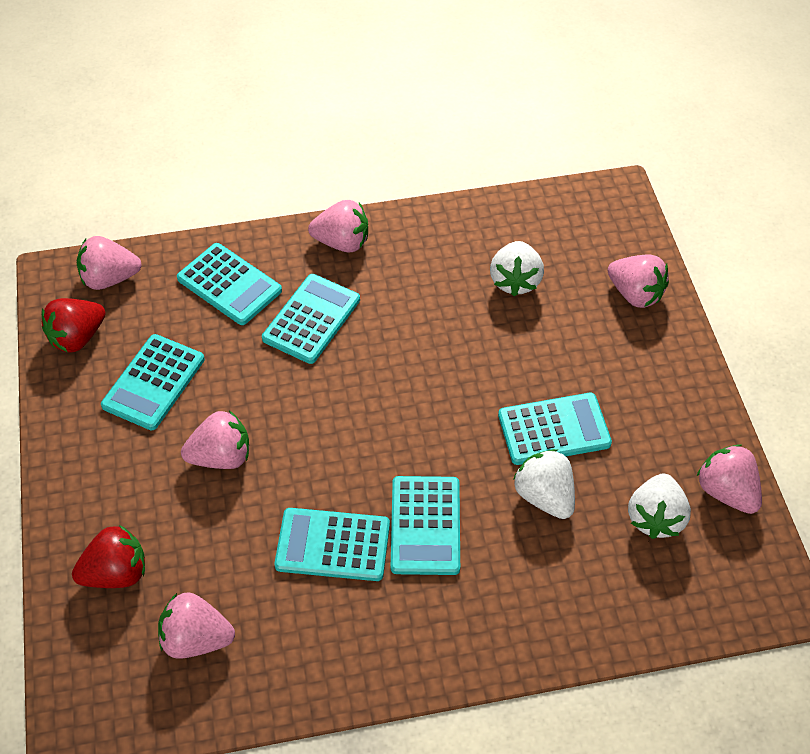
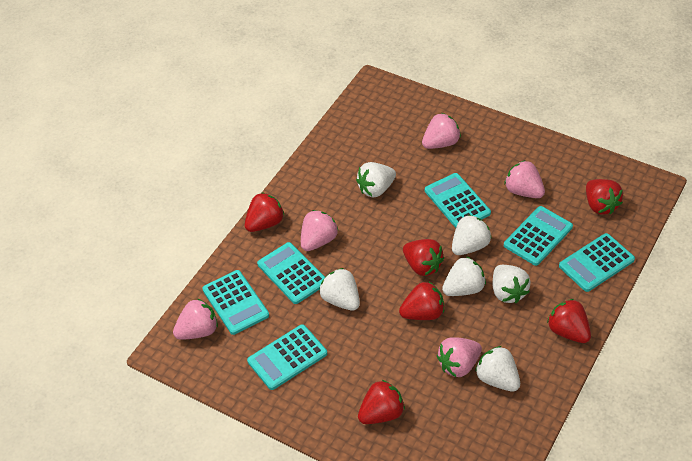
pink strawberry: 6 -> 5
red strawberry: 2 -> 6
white strawberry: 3 -> 6

